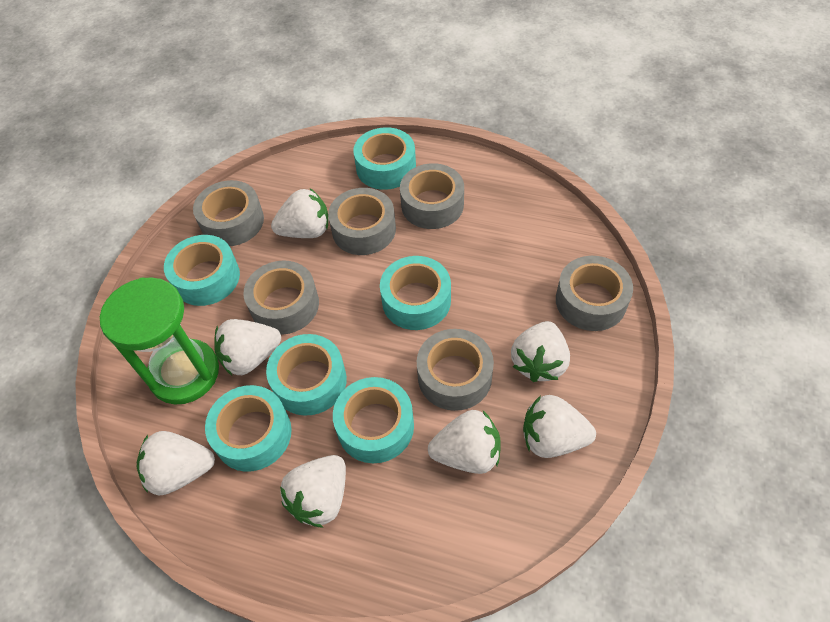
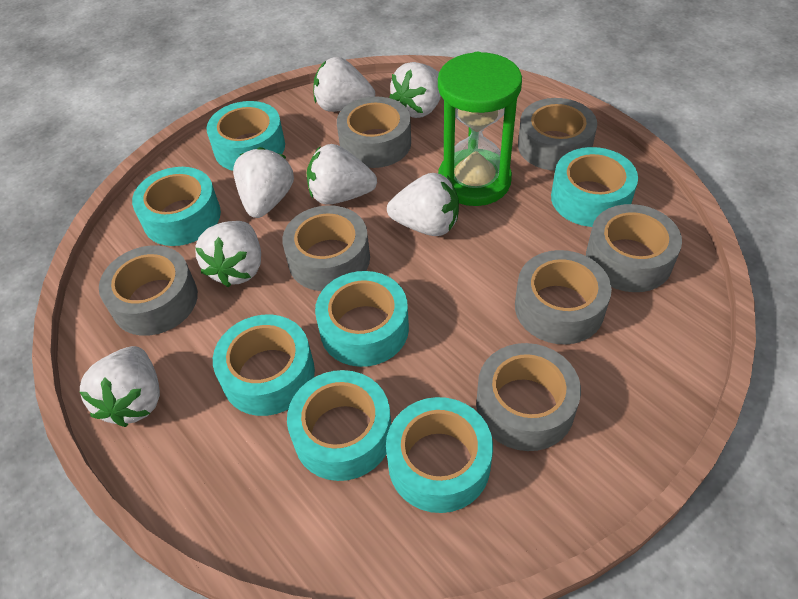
grey tape: 6 -> 7
turquoise tape: 6 -> 7

